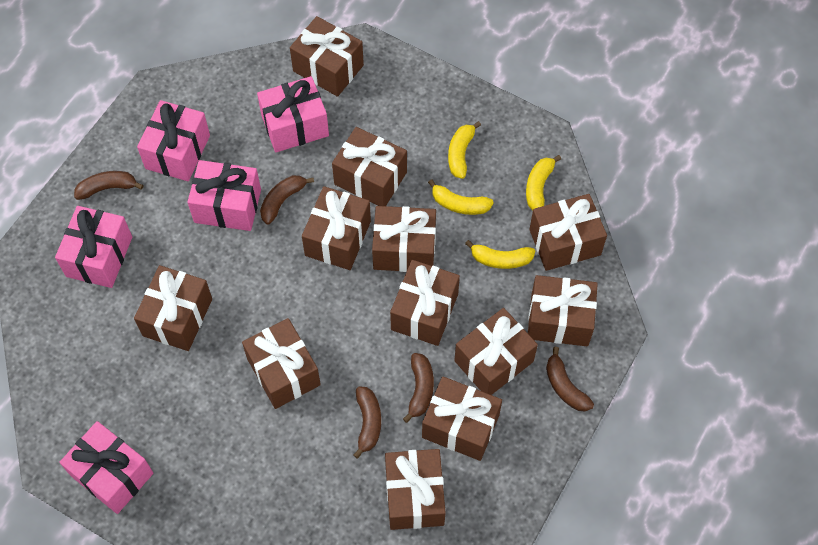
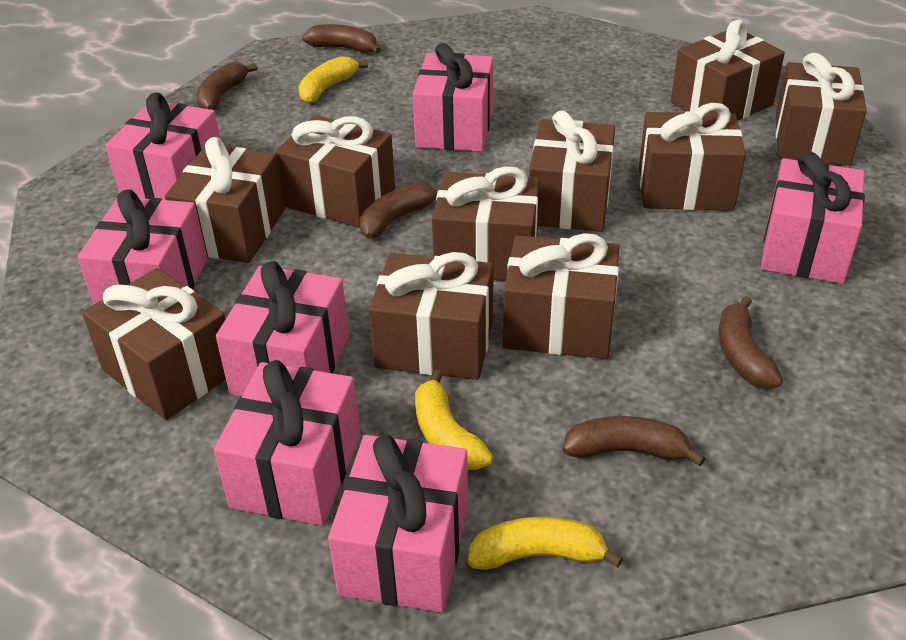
brown gift: 12 -> 10
pink gift: 5 -> 7
yellow banana: 4 -> 3

